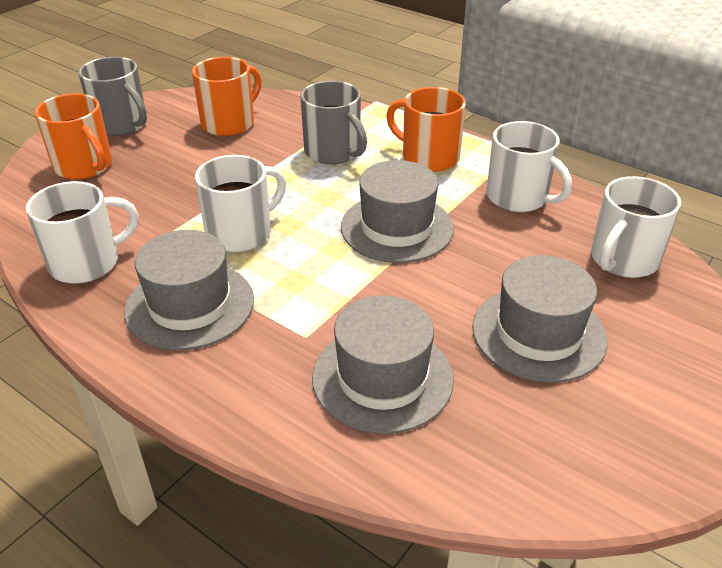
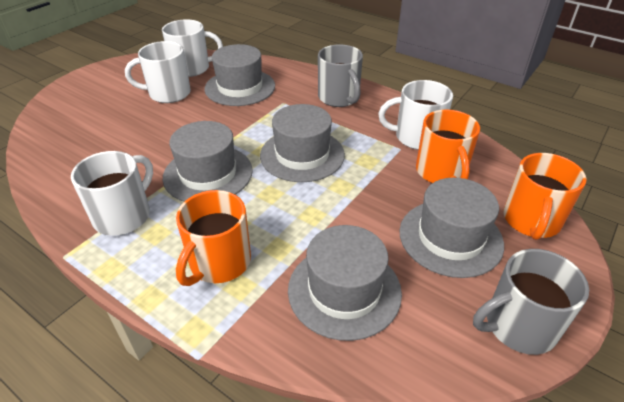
grey hat: 4 -> 5

